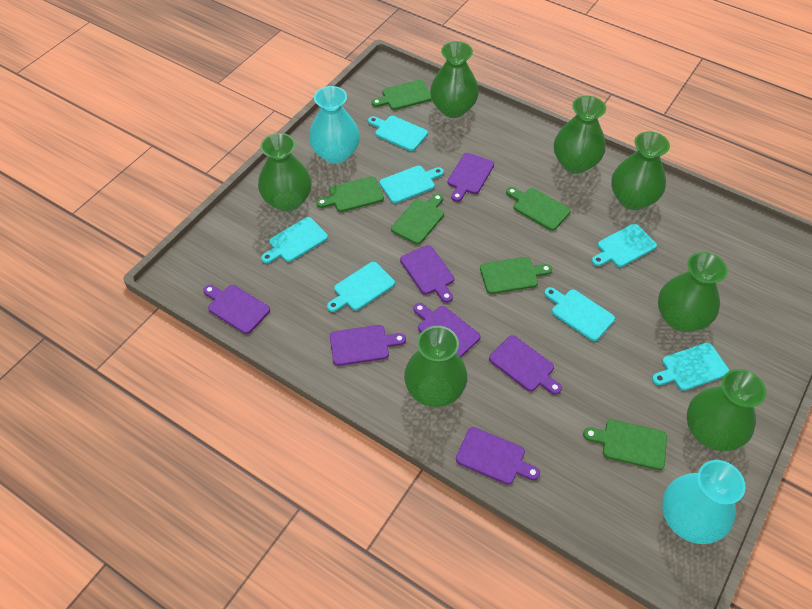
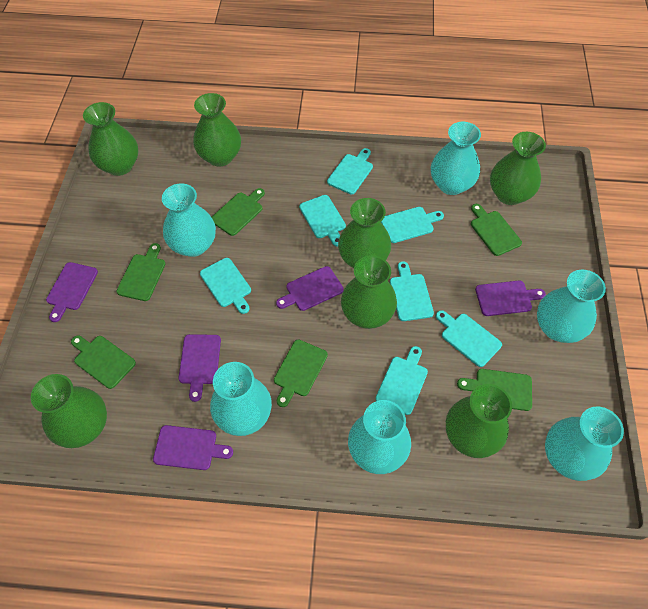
purple cutting board: 7 -> 5
turquoise vase: 2 -> 6

